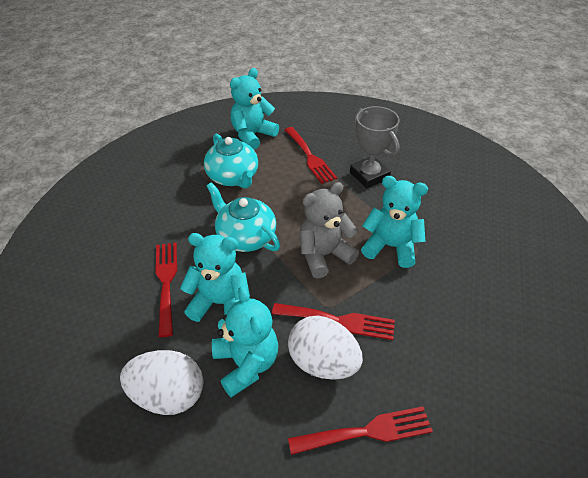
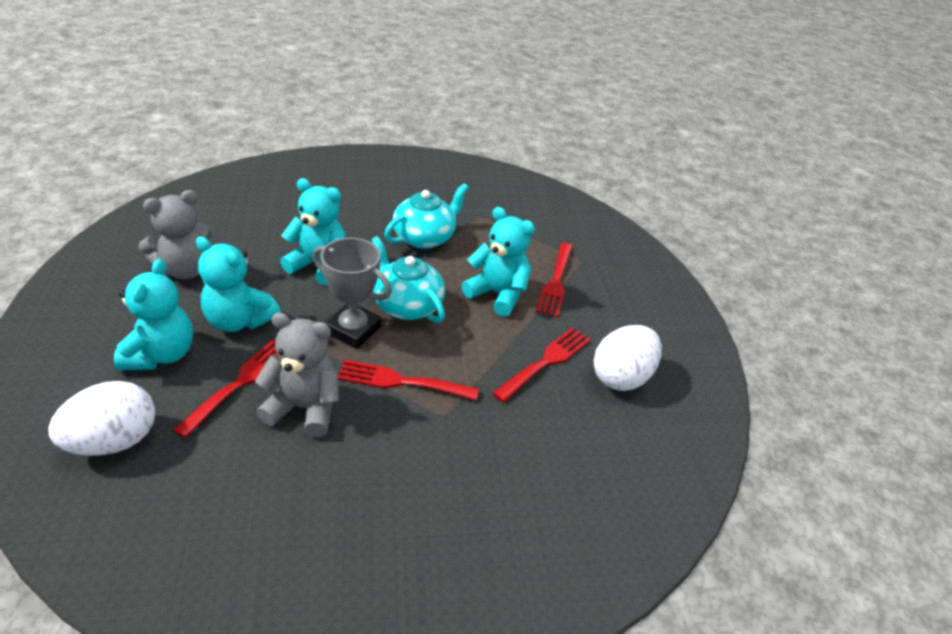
grey teddy bear: 1 -> 2

